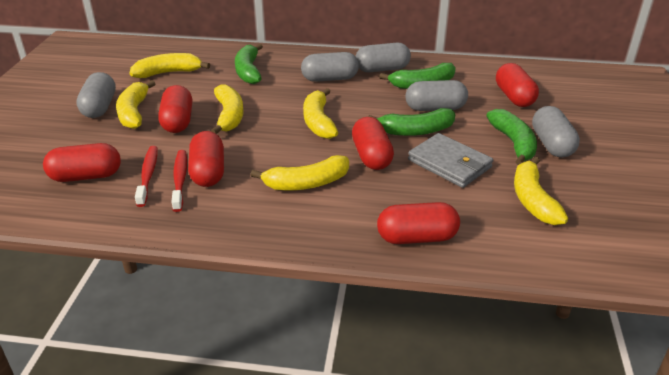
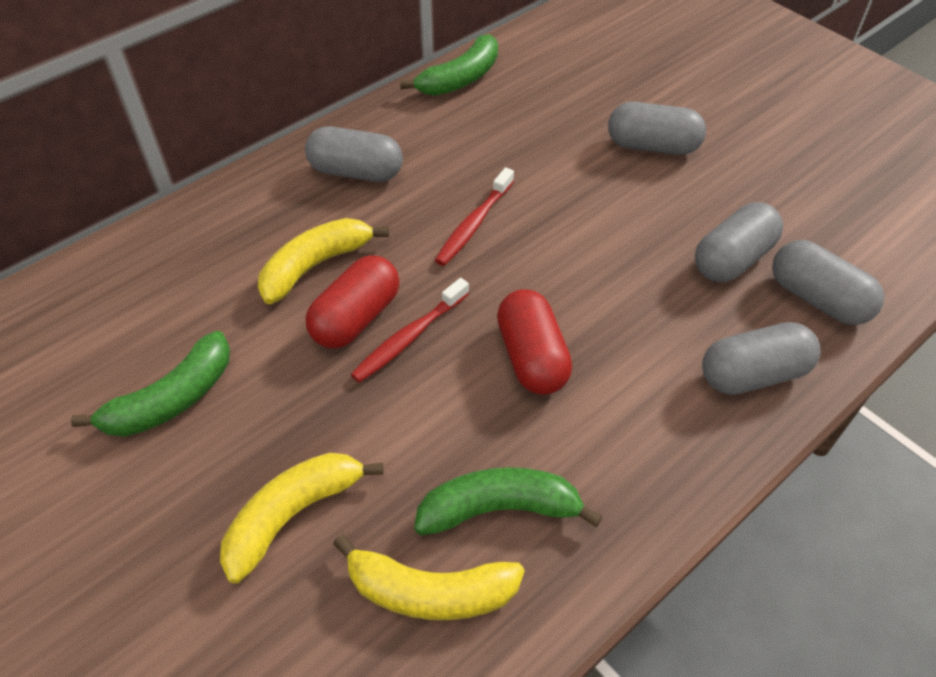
green banana: 4 -> 3
grey wallet: 1 -> 0
red capsule: 6 -> 2
yellow banana: 6 -> 3

